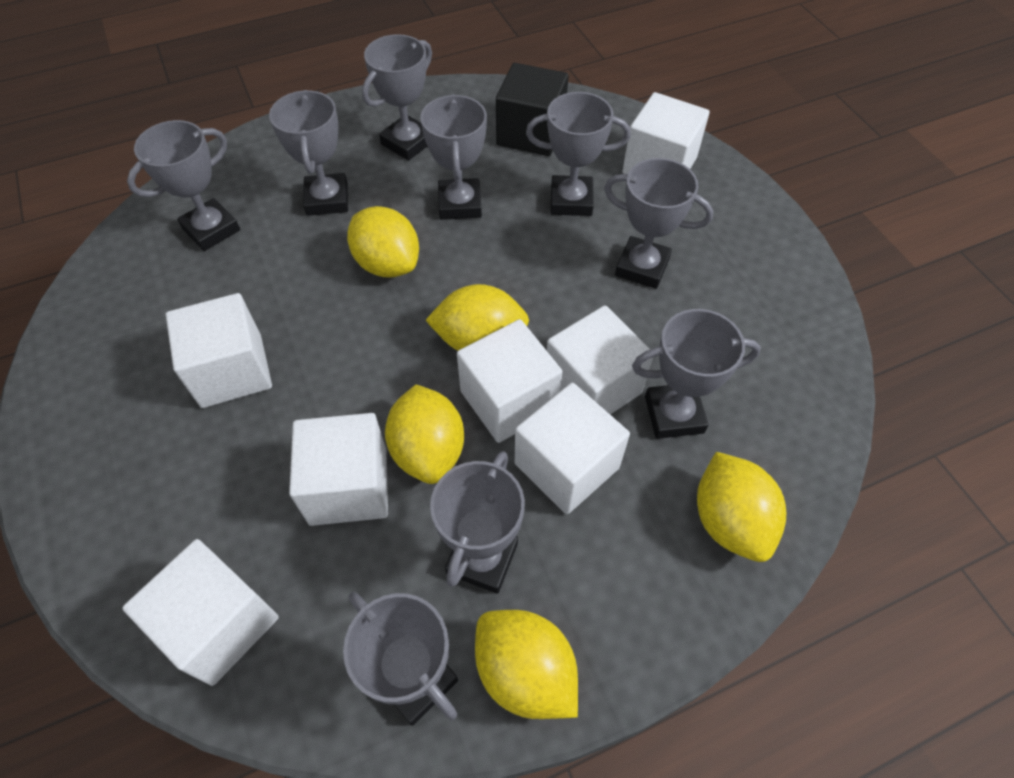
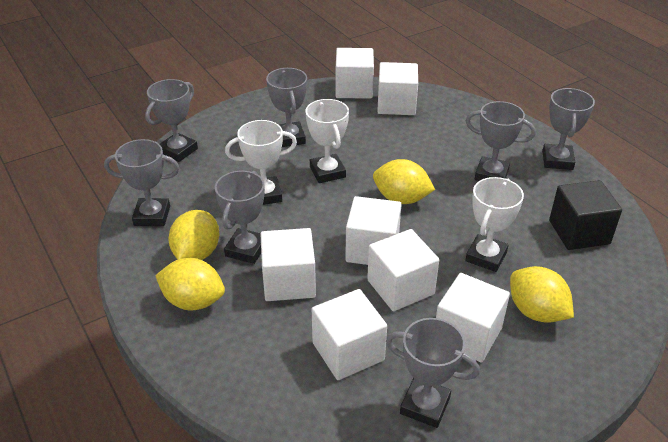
grey trophy: 9 -> 7
white trophy: 0 -> 3
yellow lemon: 5 -> 4

